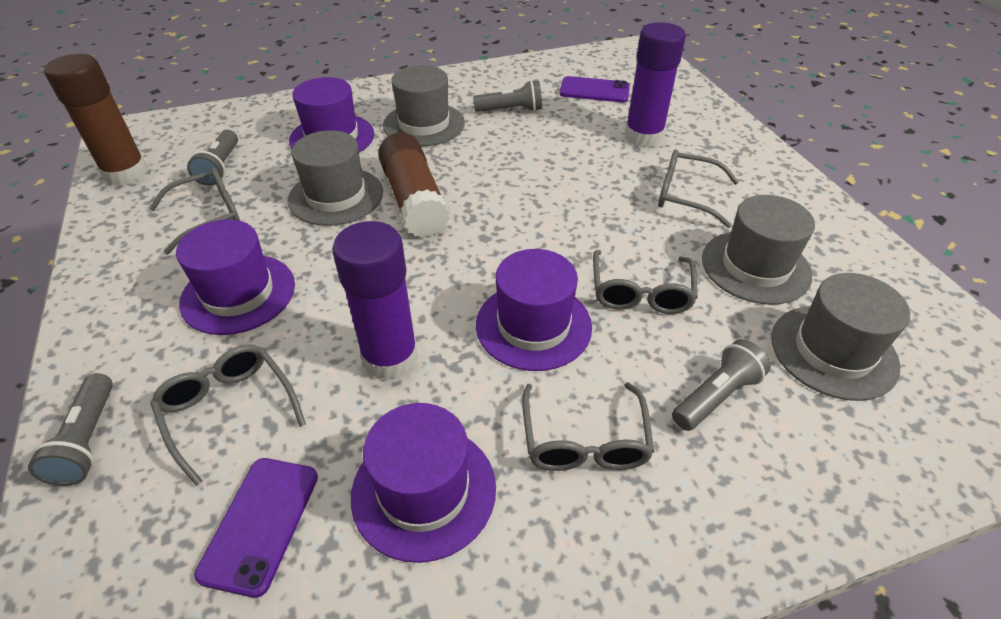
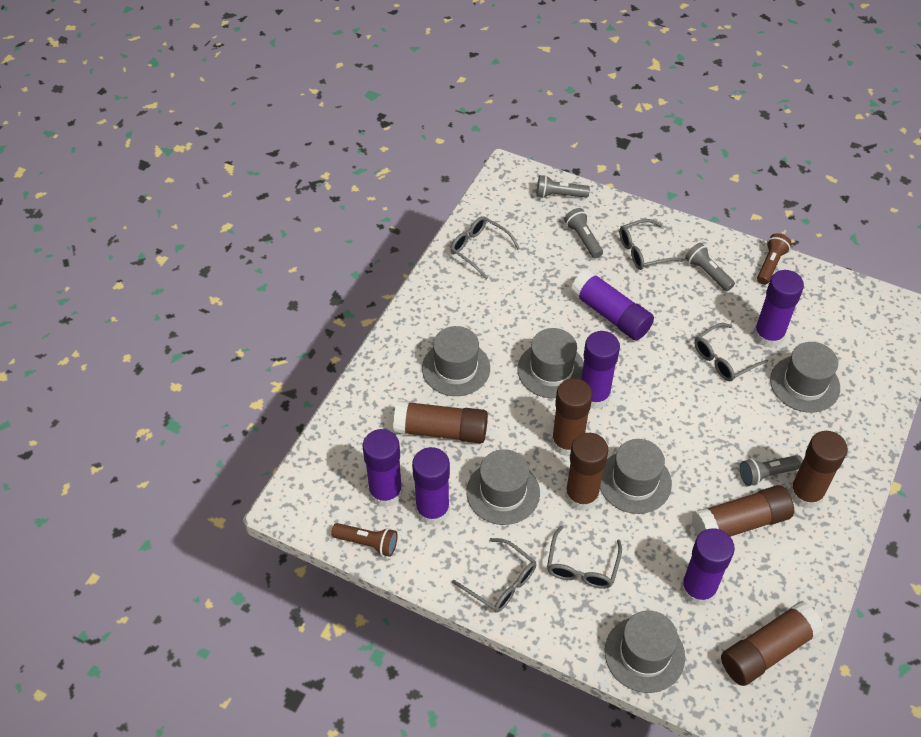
brown flashlight: 0 -> 2
brown glue stick: 2 -> 6
grey hat: 4 -> 6
purple glue stick: 2 -> 6
purple hat: 4 -> 0
purple phone: 2 -> 0

